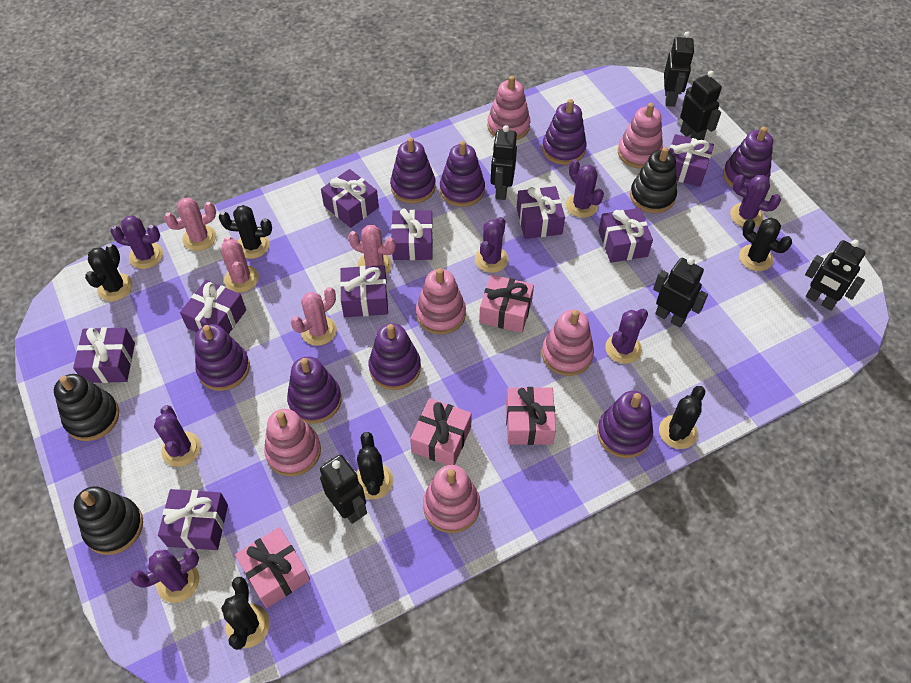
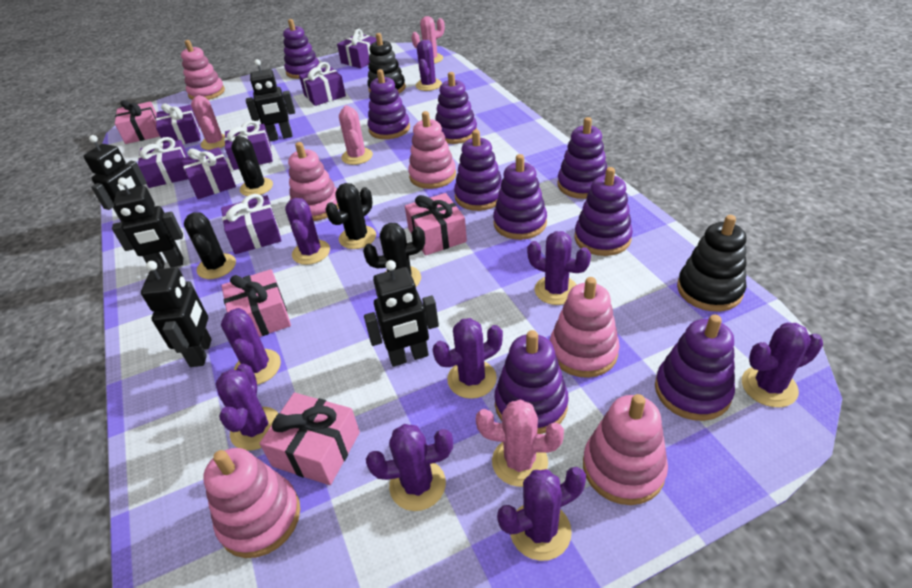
black cactus: 6 -> 4
black robot: 6 -> 5
black stacking toy: 3 -> 2
purple cactus: 7 -> 9
purple gift: 9 -> 7
purple stacking toy: 8 -> 9

